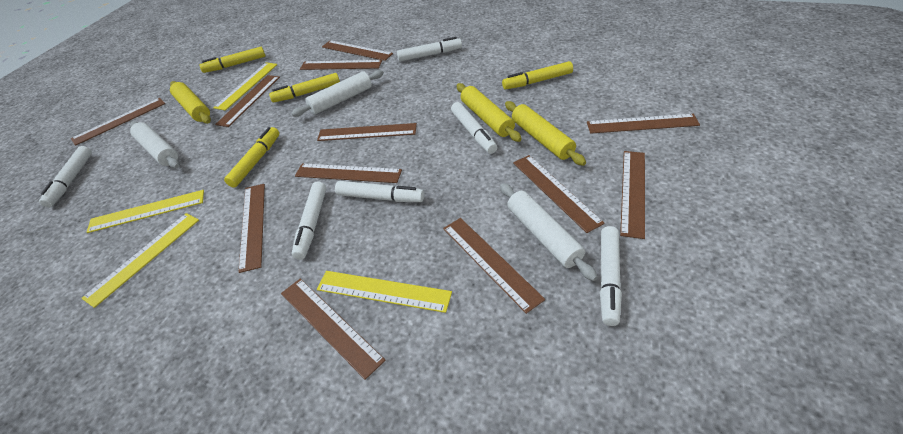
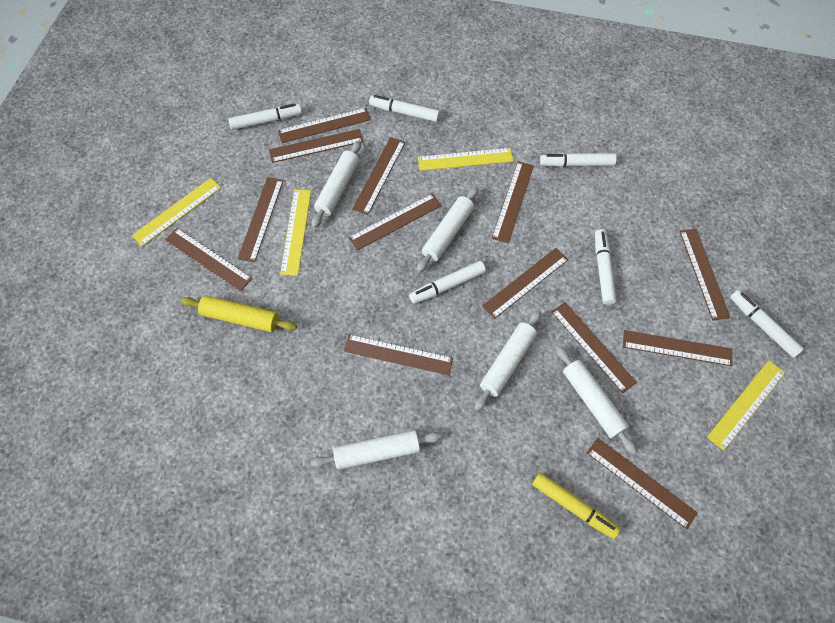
brown ruler: 12 -> 13
white rolling pin: 3 -> 5
yellow marker: 4 -> 1
yellow rolling pin: 3 -> 1

